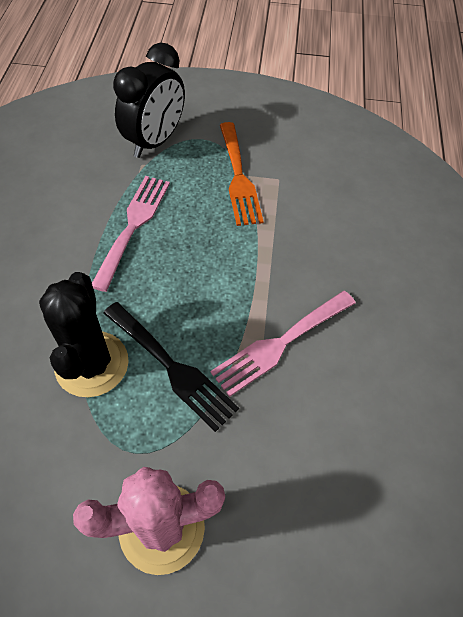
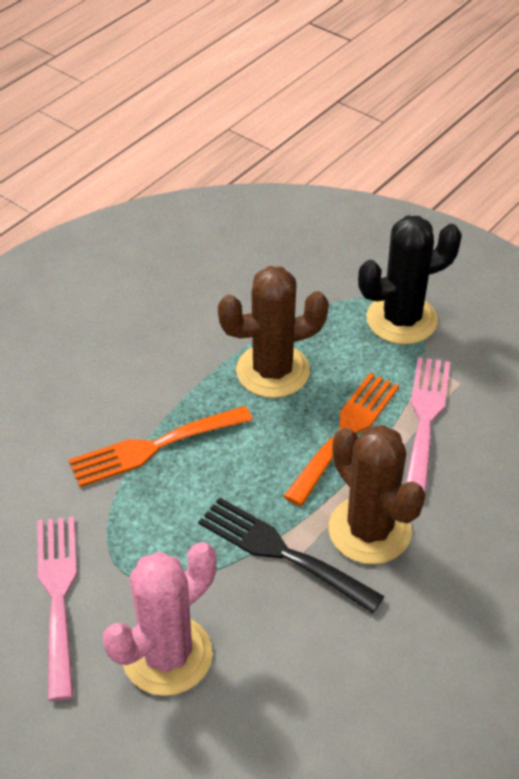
black clock: 1 -> 0
brown cactus: 0 -> 2
orange fork: 1 -> 2

